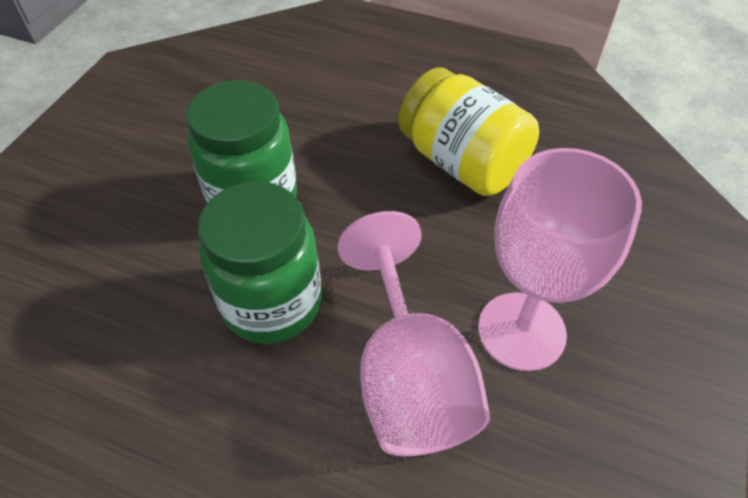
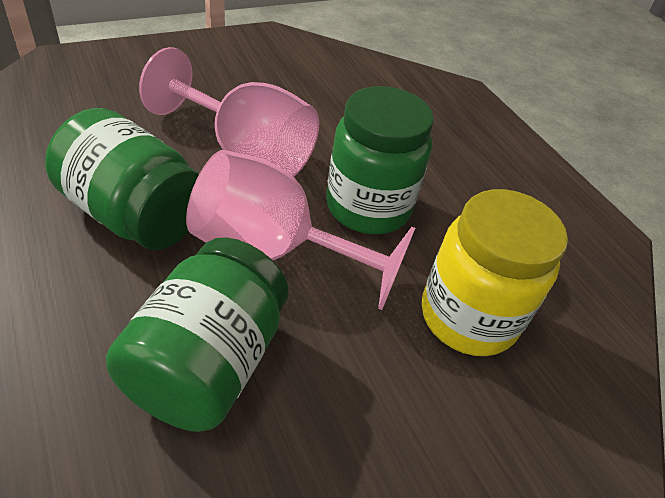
green jar: 2 -> 3

